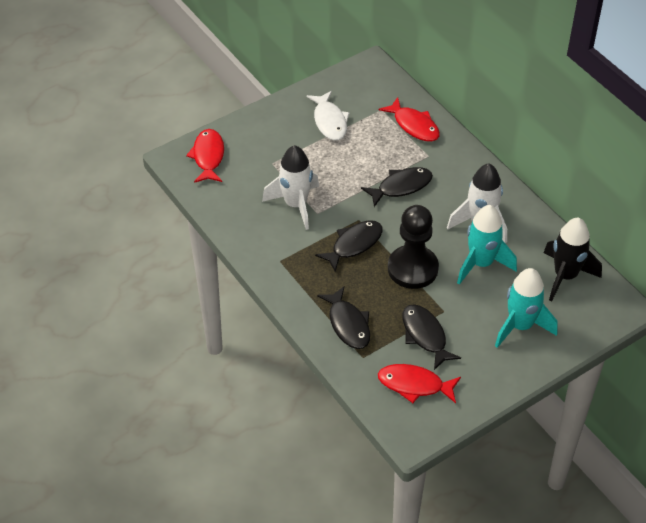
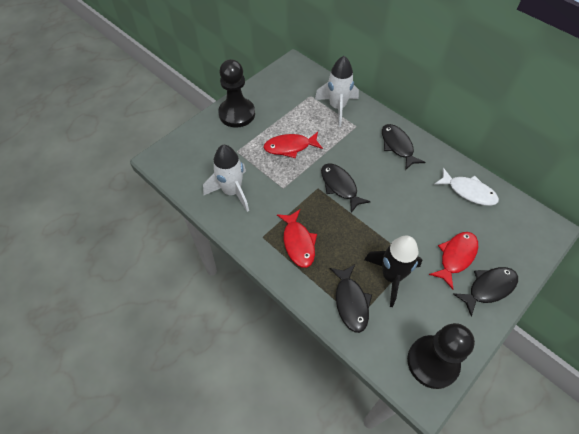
black pawn: 1 -> 2
turquoise rocket: 2 -> 0

